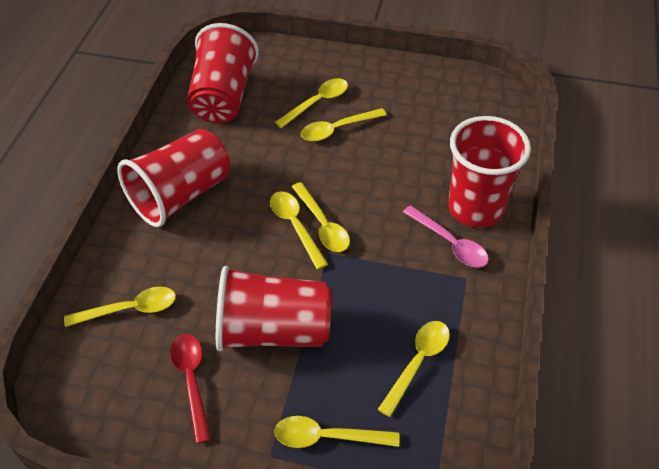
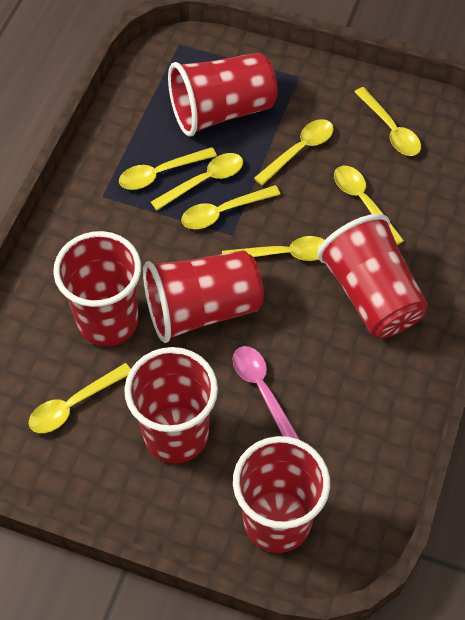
red cup: 4 -> 6
red spoon: 1 -> 0
yellow spoon: 7 -> 8

